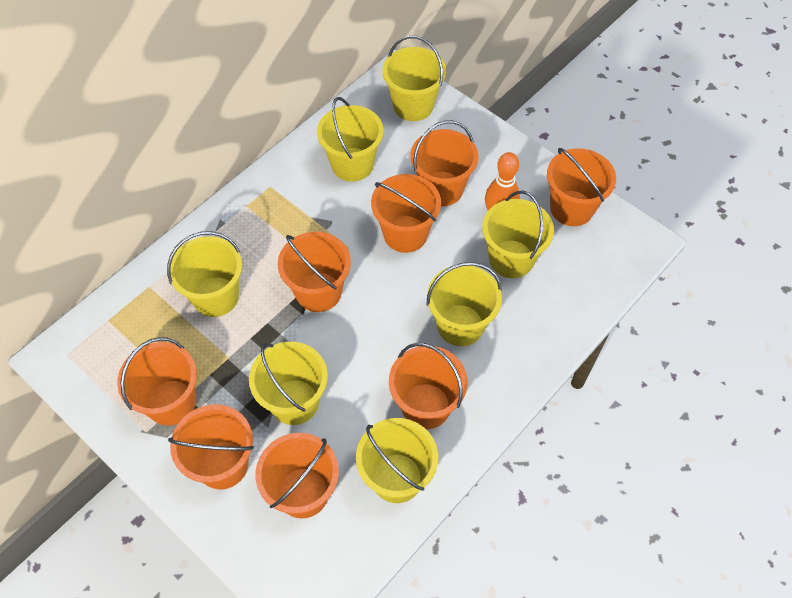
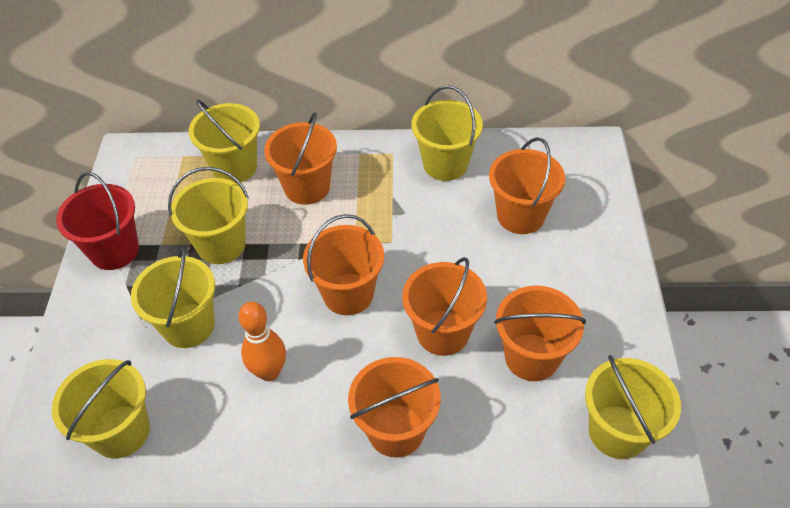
orange bucket: 8 -> 6
red bucket: 0 -> 1
yellow bucket: 7 -> 6

